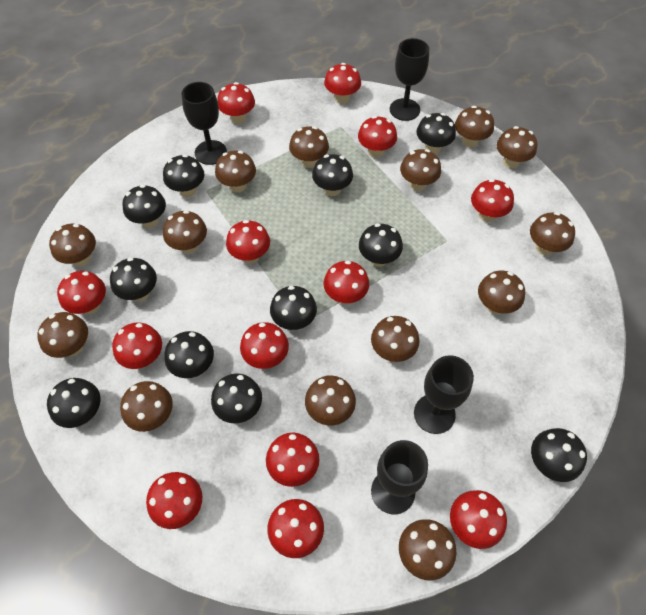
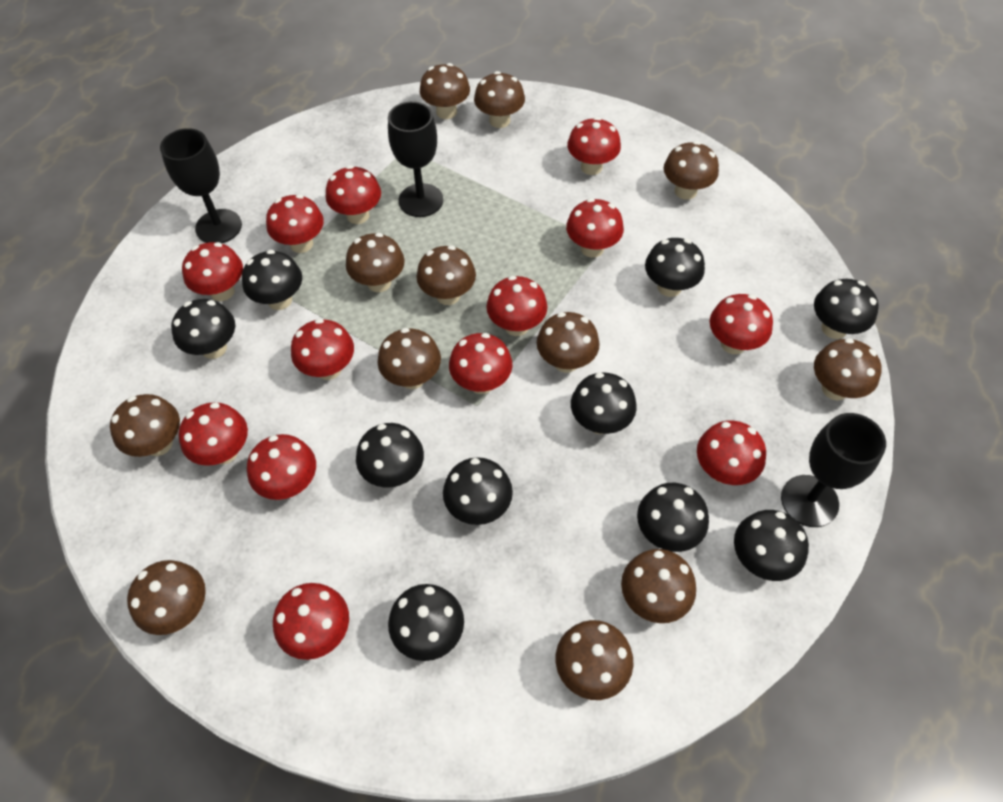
black goblet: 4 -> 3
black mushroom: 11 -> 10
brown mushroom: 14 -> 12

